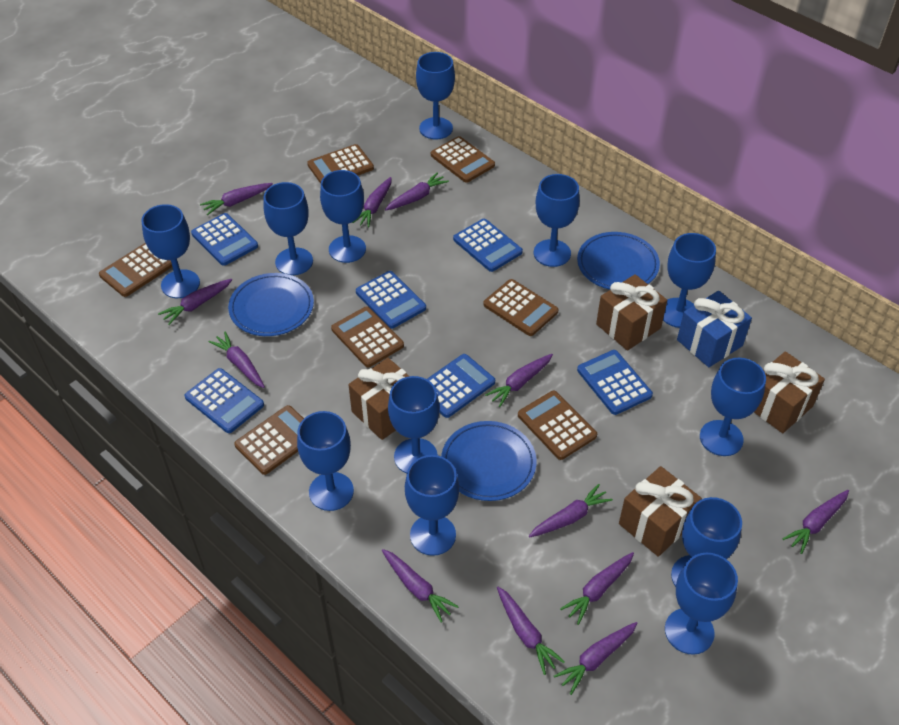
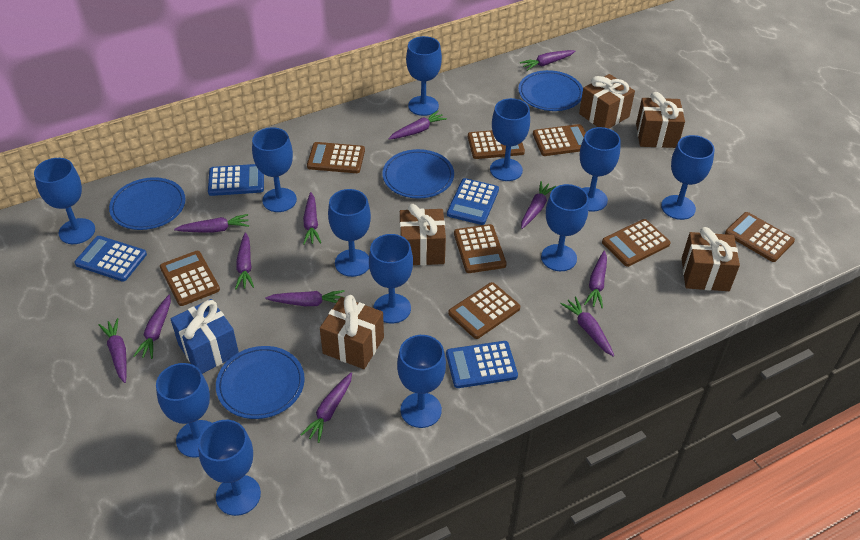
blue calculator: 6 -> 4
blue plate: 3 -> 4
brown calculator: 7 -> 8
brown gift: 4 -> 5

